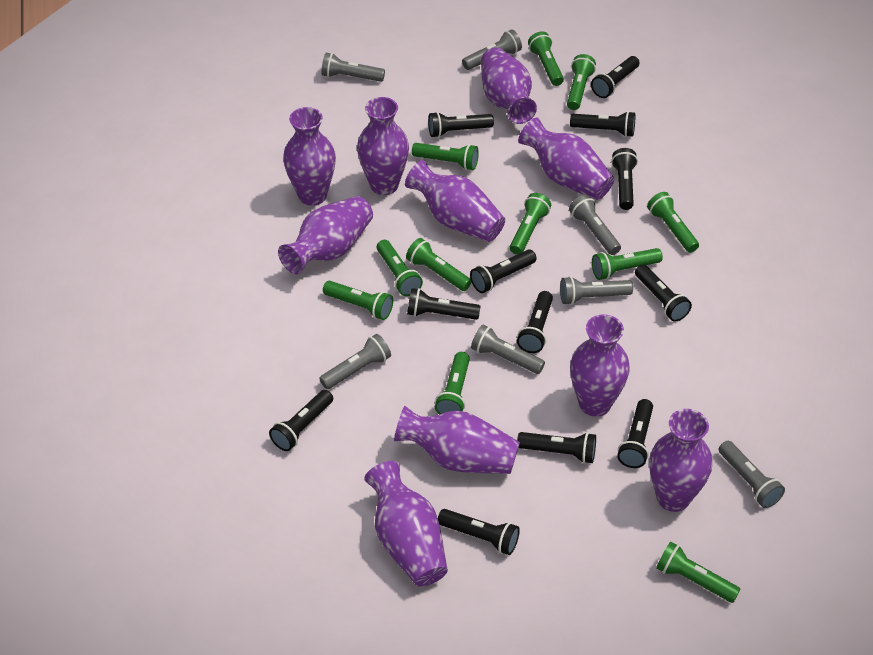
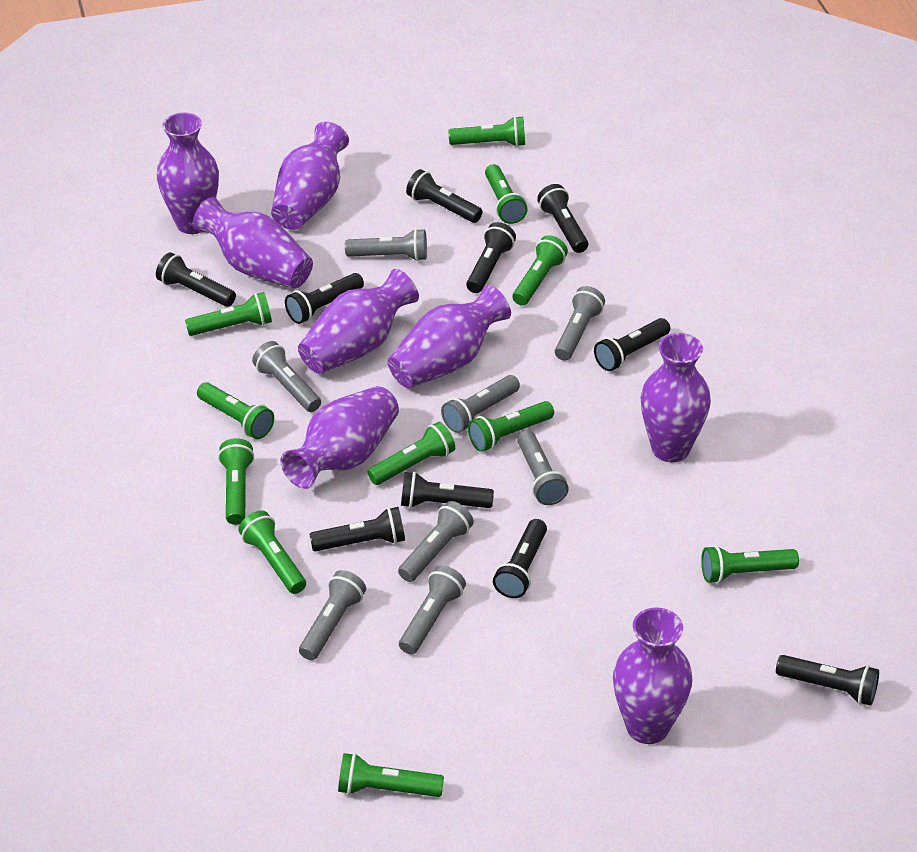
black flashlight: 12 -> 10
grey flashlight: 7 -> 8
purple vase: 10 -> 8

